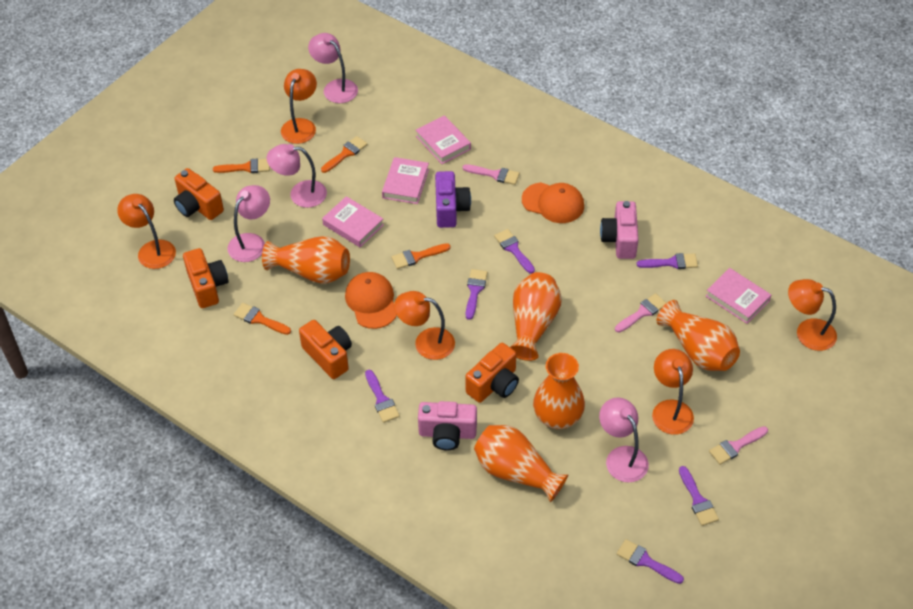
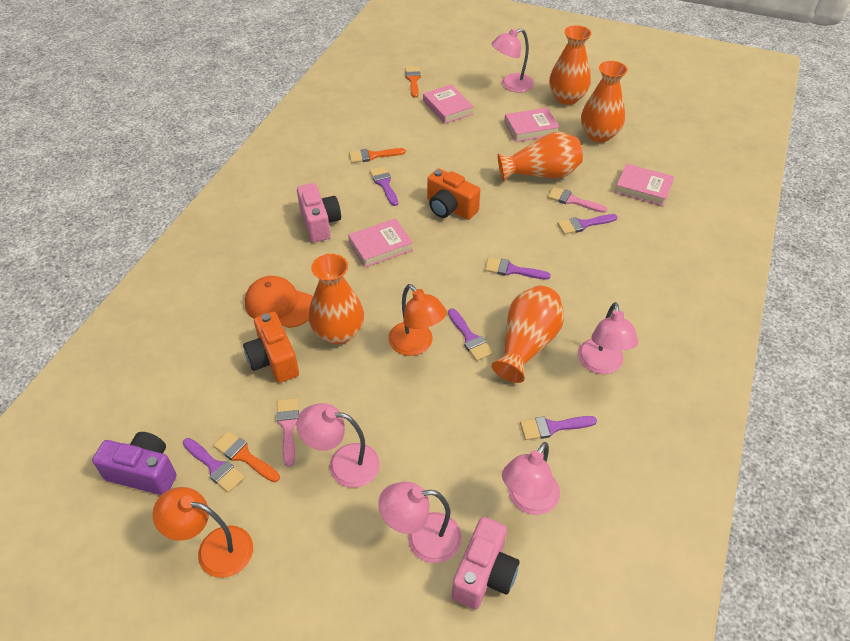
orange brush: 4 -> 3
orange camera: 4 -> 2
orange cap: 2 -> 1
orange lamp: 5 -> 2
pink brush: 3 -> 2
pink lamp: 4 -> 5

